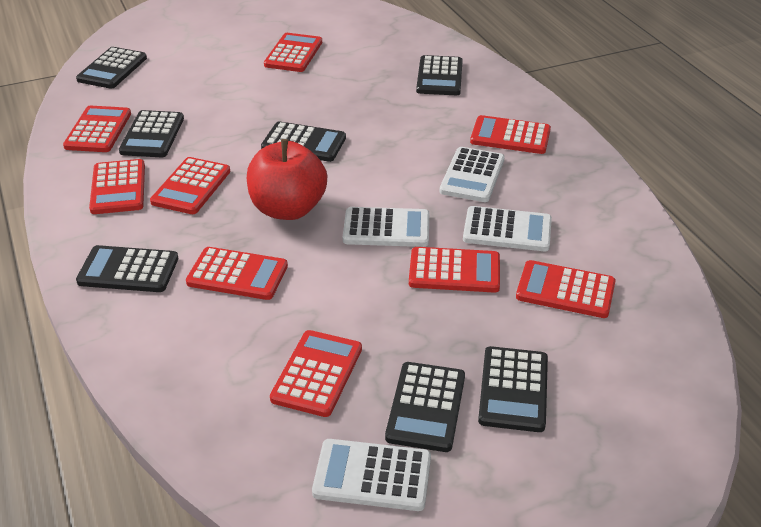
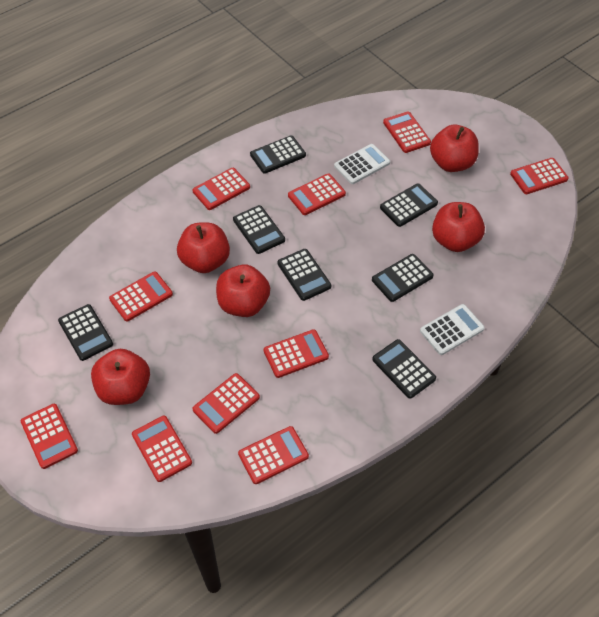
red apple: 1 -> 5
red calculator: 9 -> 10
white calculator: 4 -> 2

